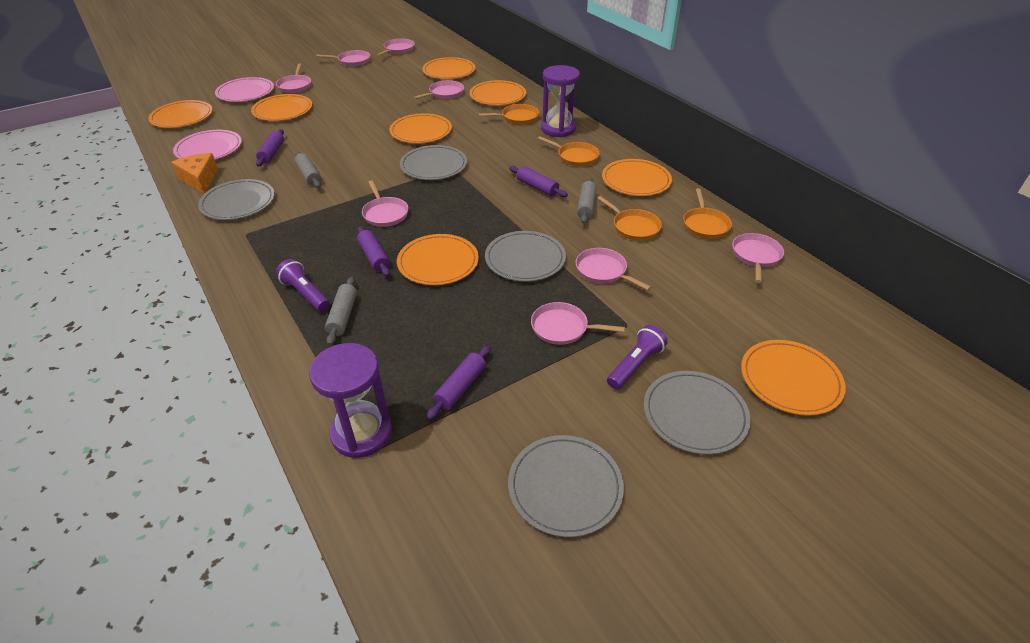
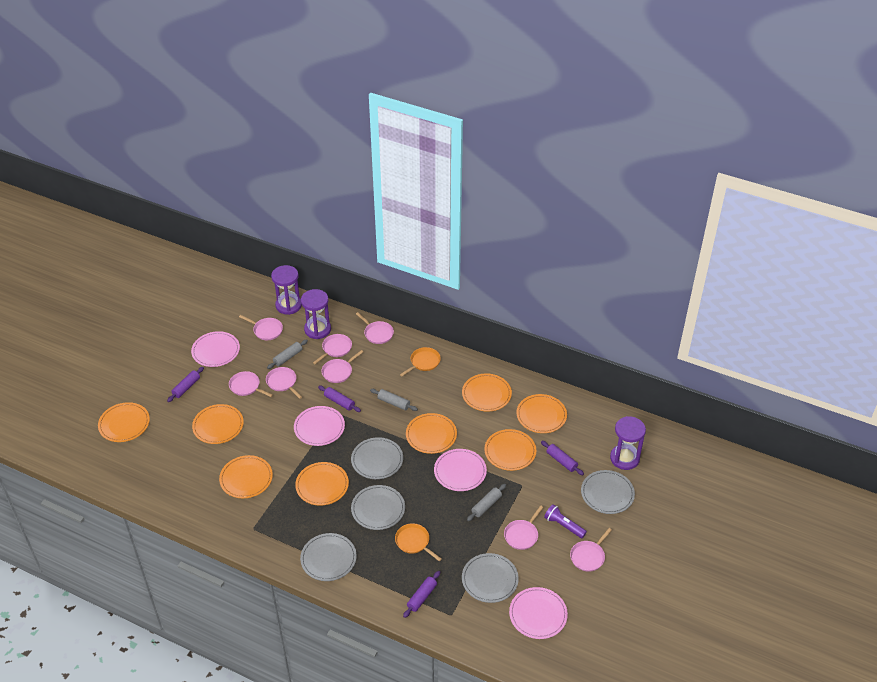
orange cheese: 1 -> 0
orange pan: 4 -> 2
pink plate: 2 -> 4
purple flashlight: 2 -> 1
purple hourglass: 2 -> 3

